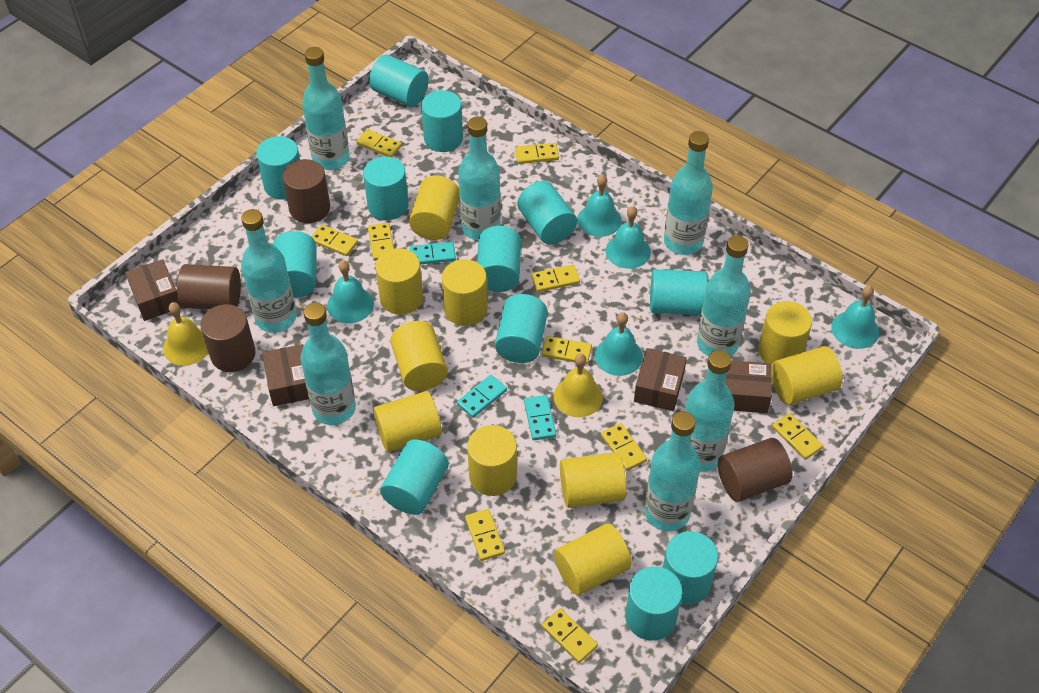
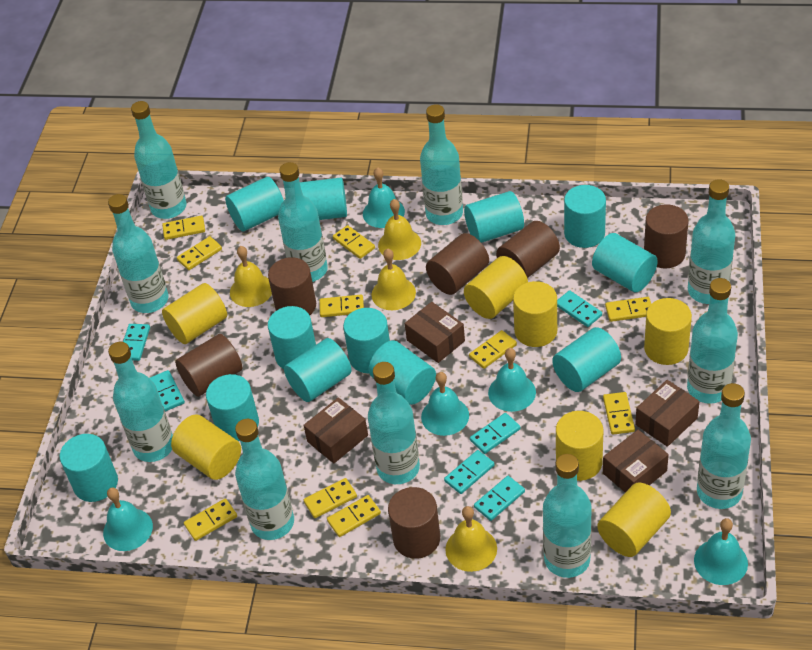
brown cylinder: 4 -> 6
turquoise bottle: 8 -> 11
turquoise domino: 3 -> 6
yellow bell: 2 -> 4
yellow cylinder: 10 -> 7

